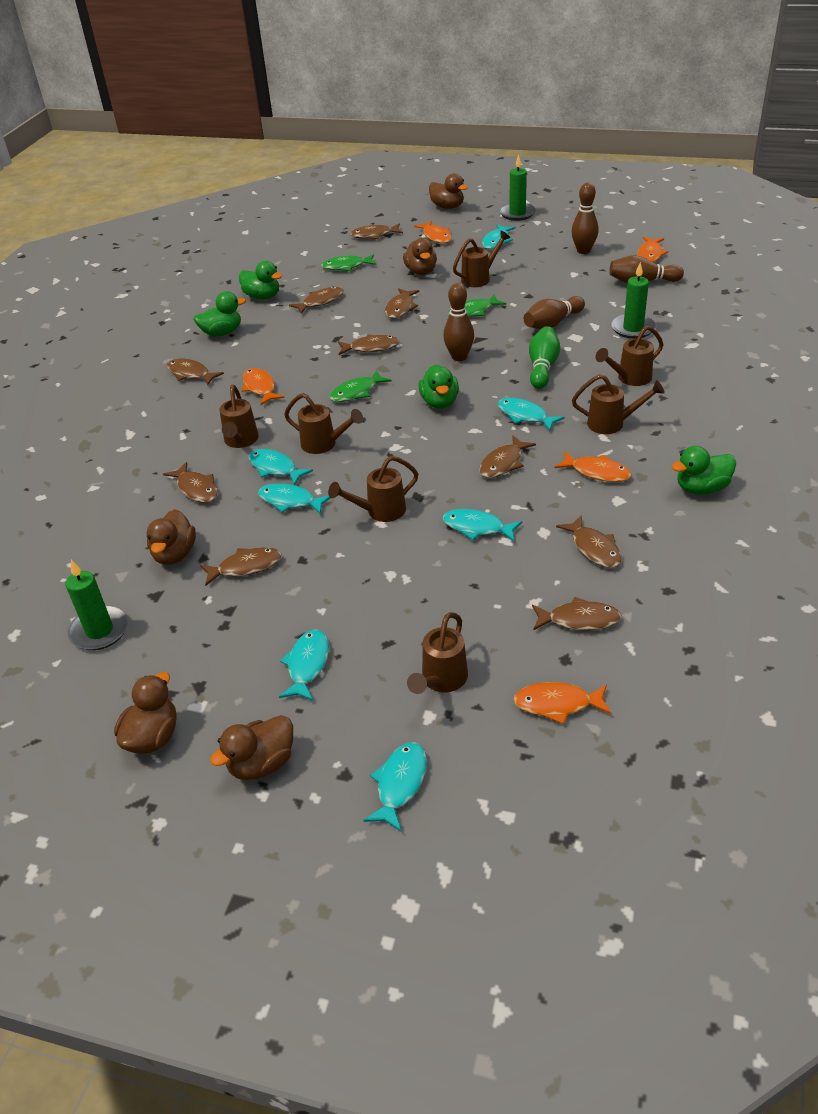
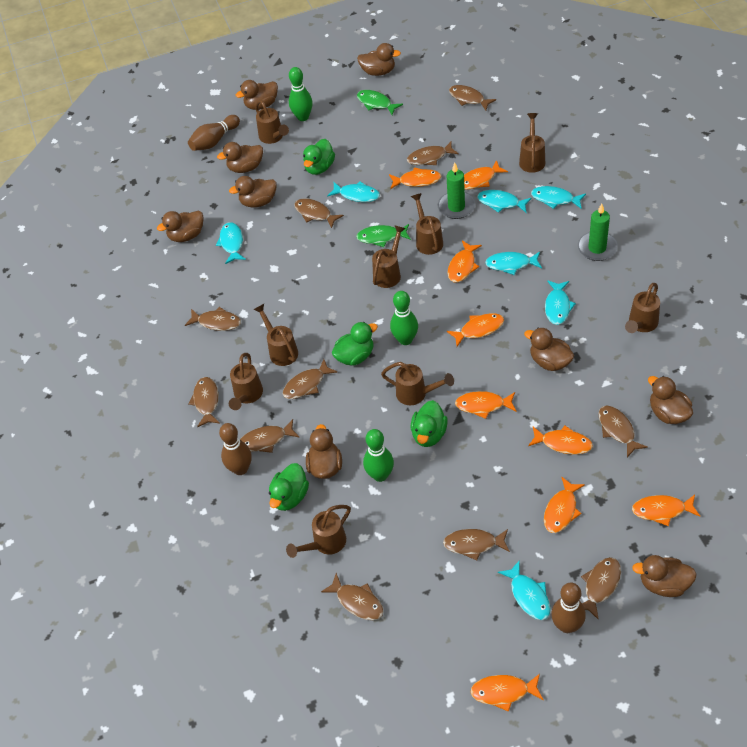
brown bowling pin: 4 -> 3
brown duck: 5 -> 9
brown fish: 10 -> 11
brown watering can: 7 -> 9
green bowling pin: 1 -> 3
green candle: 3 -> 2
green fish: 3 -> 2
orange fish: 5 -> 9

